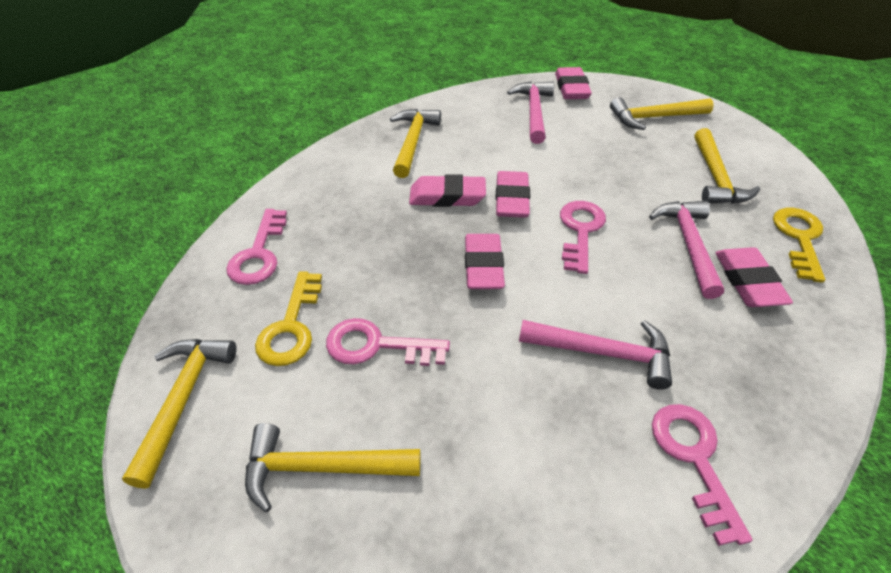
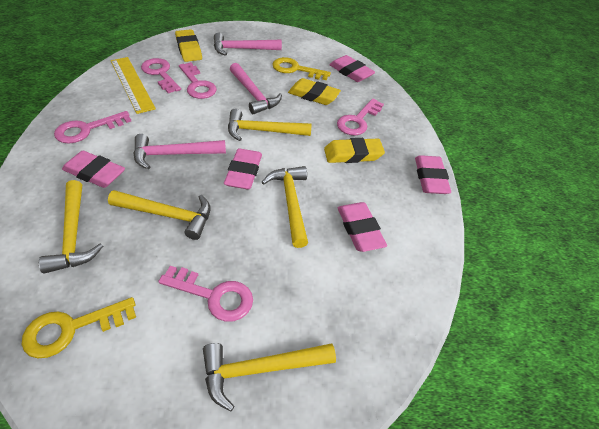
pink key: 4 -> 5
yellow eraser: 0 -> 3
yellow ruler: 0 -> 1

